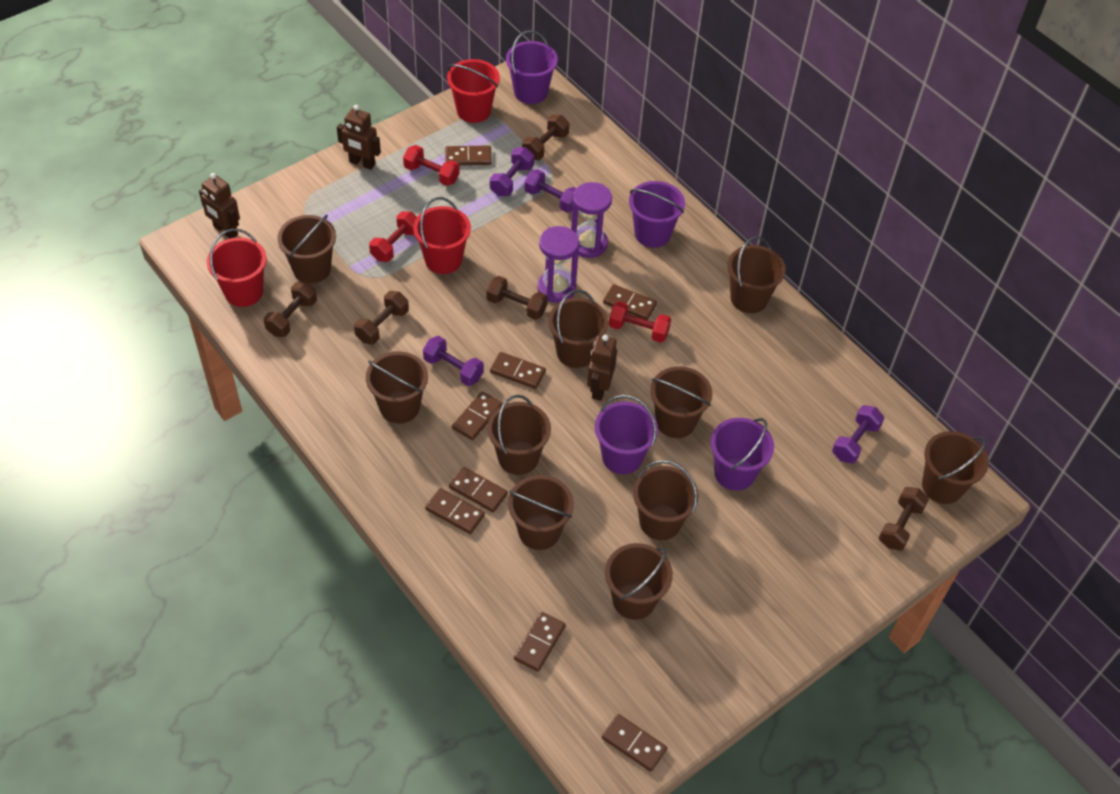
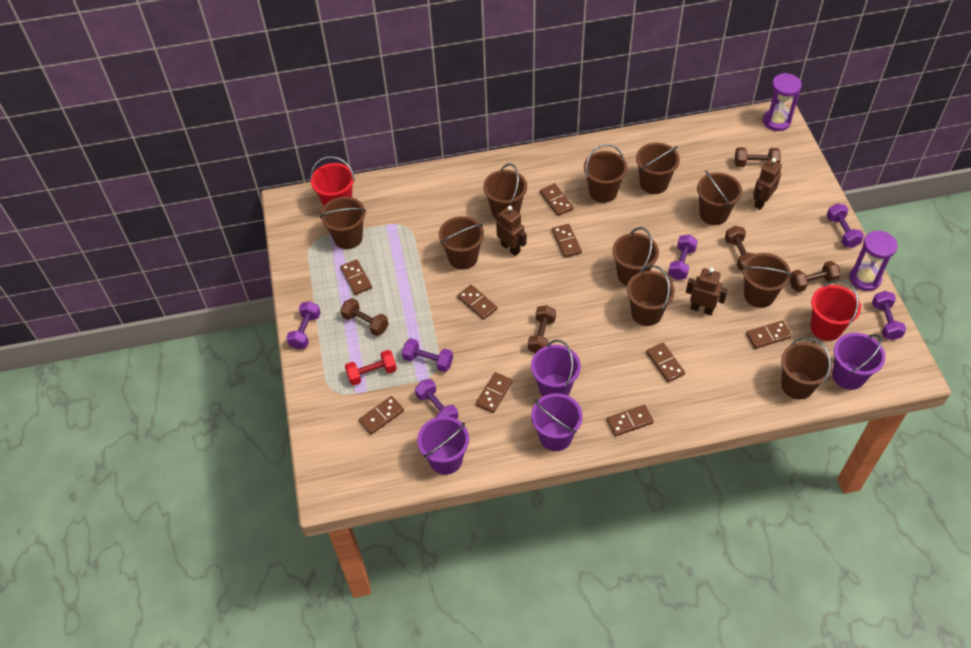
brown domino: 8 -> 9
purple dumbbell: 4 -> 6
red bucket: 3 -> 2
red dumbbell: 3 -> 1

